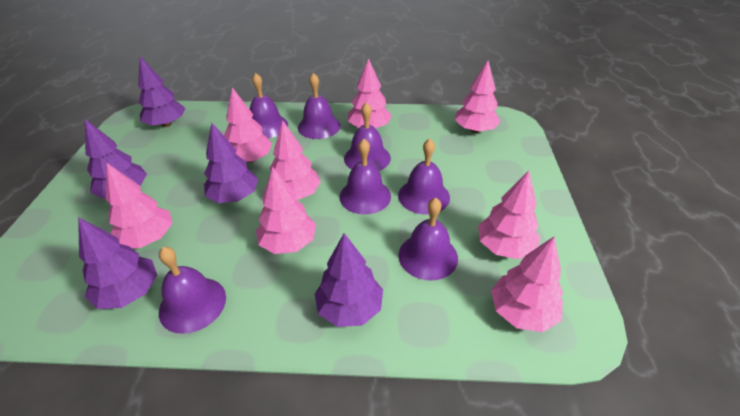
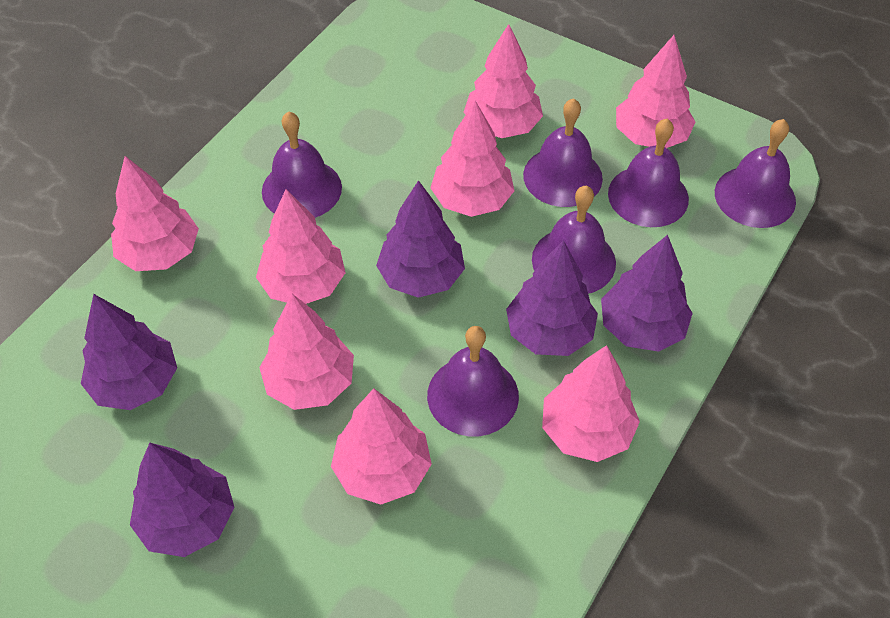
purple bell: 7 -> 6

